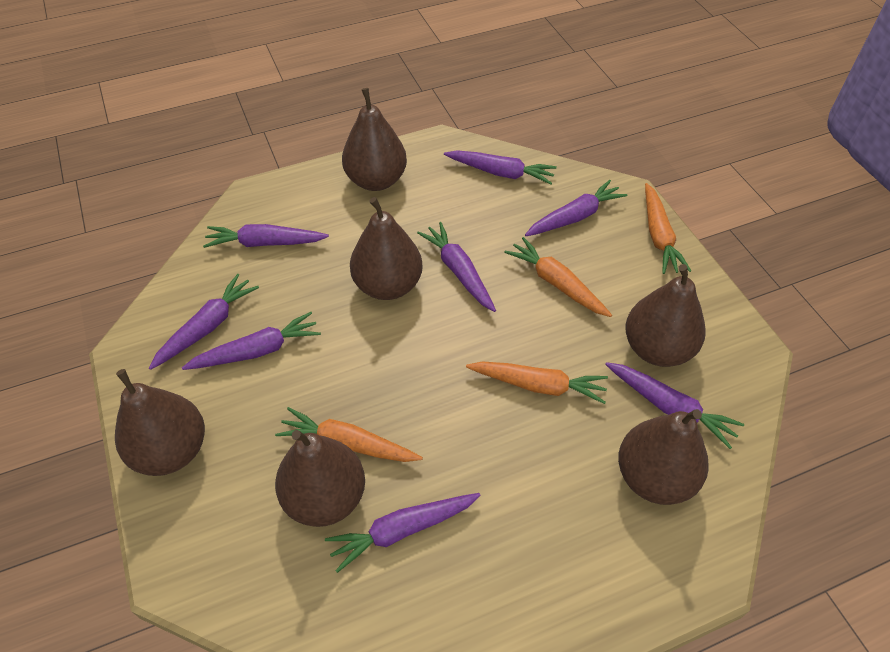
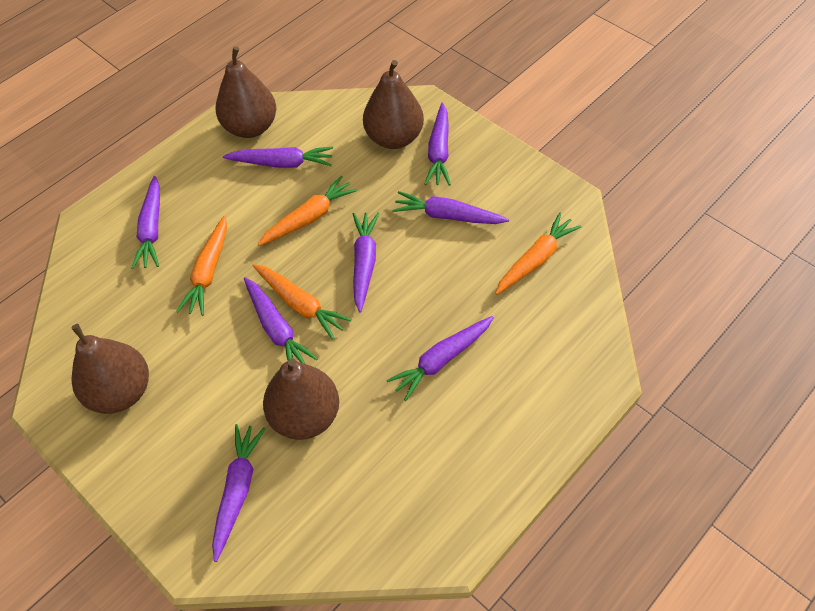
brown pear: 6 -> 4

